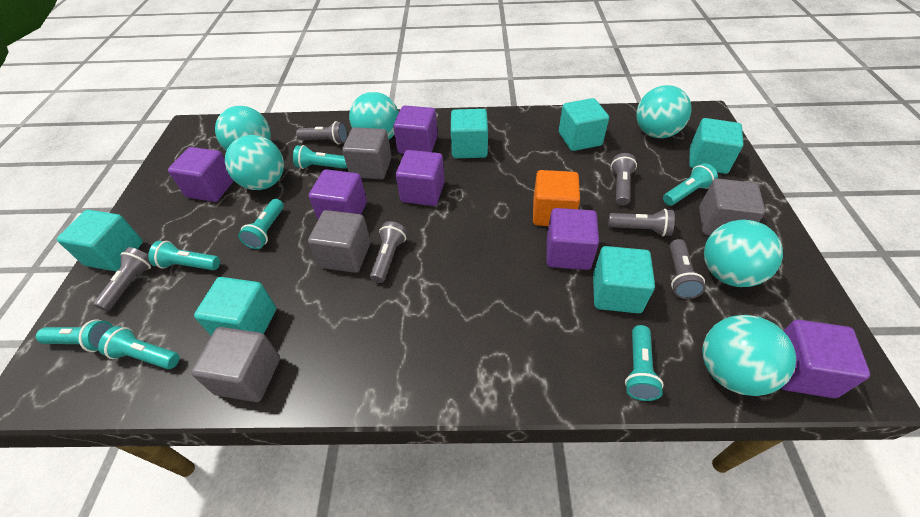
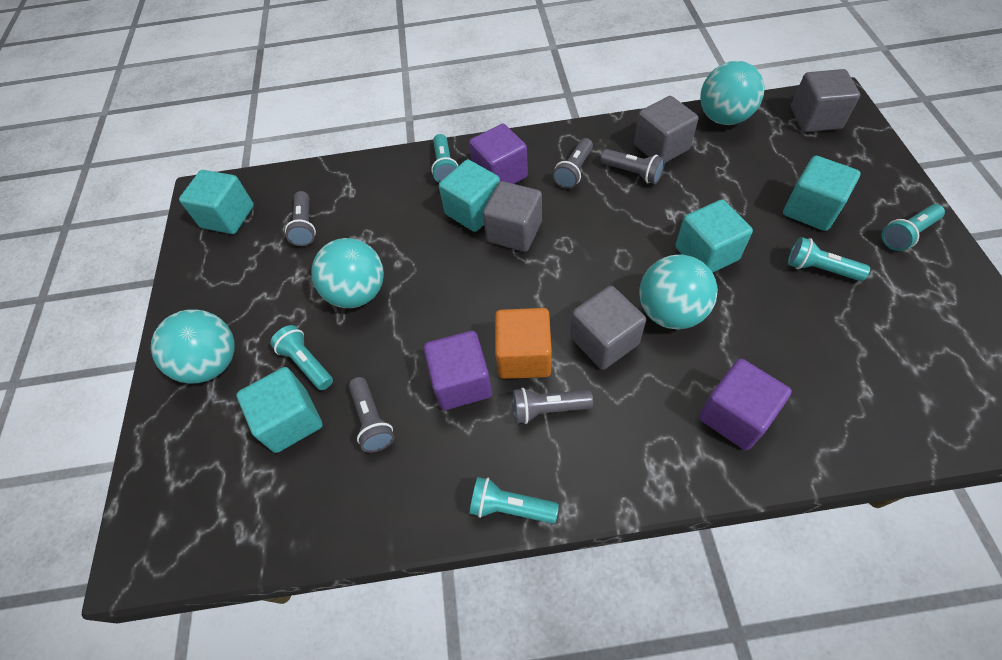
grey flashlight: 6 -> 5
purple cube: 6 -> 3
turquoise ball: 6 -> 4
turquoise cube: 6 -> 5
turquoise flashlight: 7 -> 5

